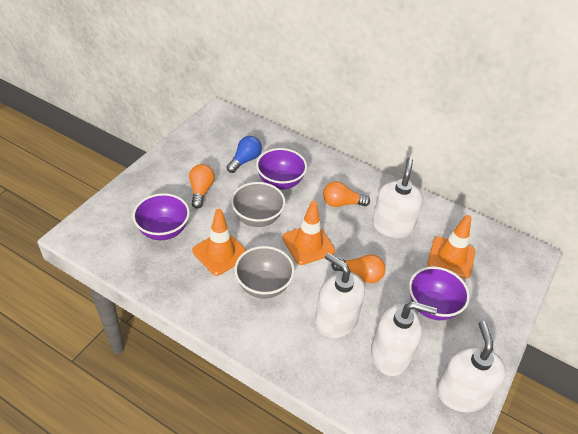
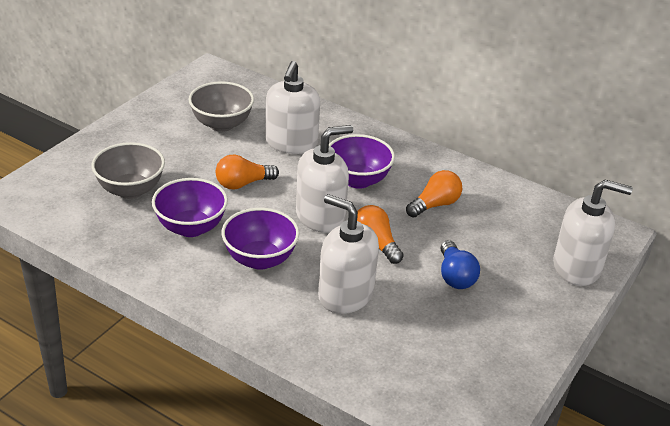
orange traffic cone: 3 -> 0

